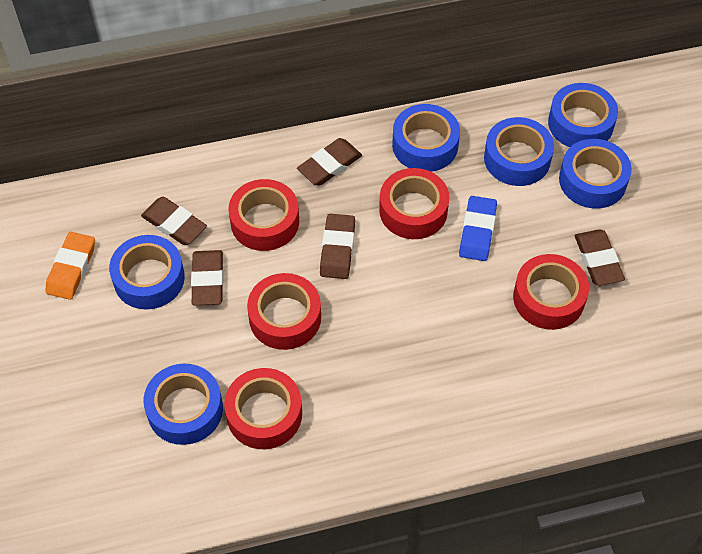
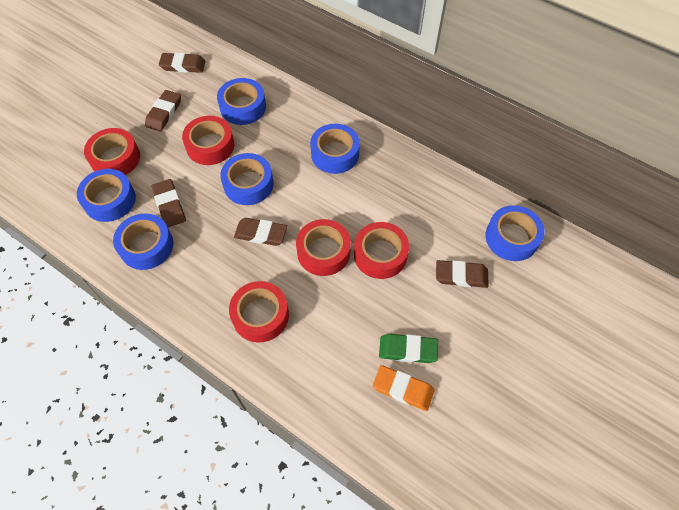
blue eraser: 1 -> 0
green eraser: 0 -> 1

